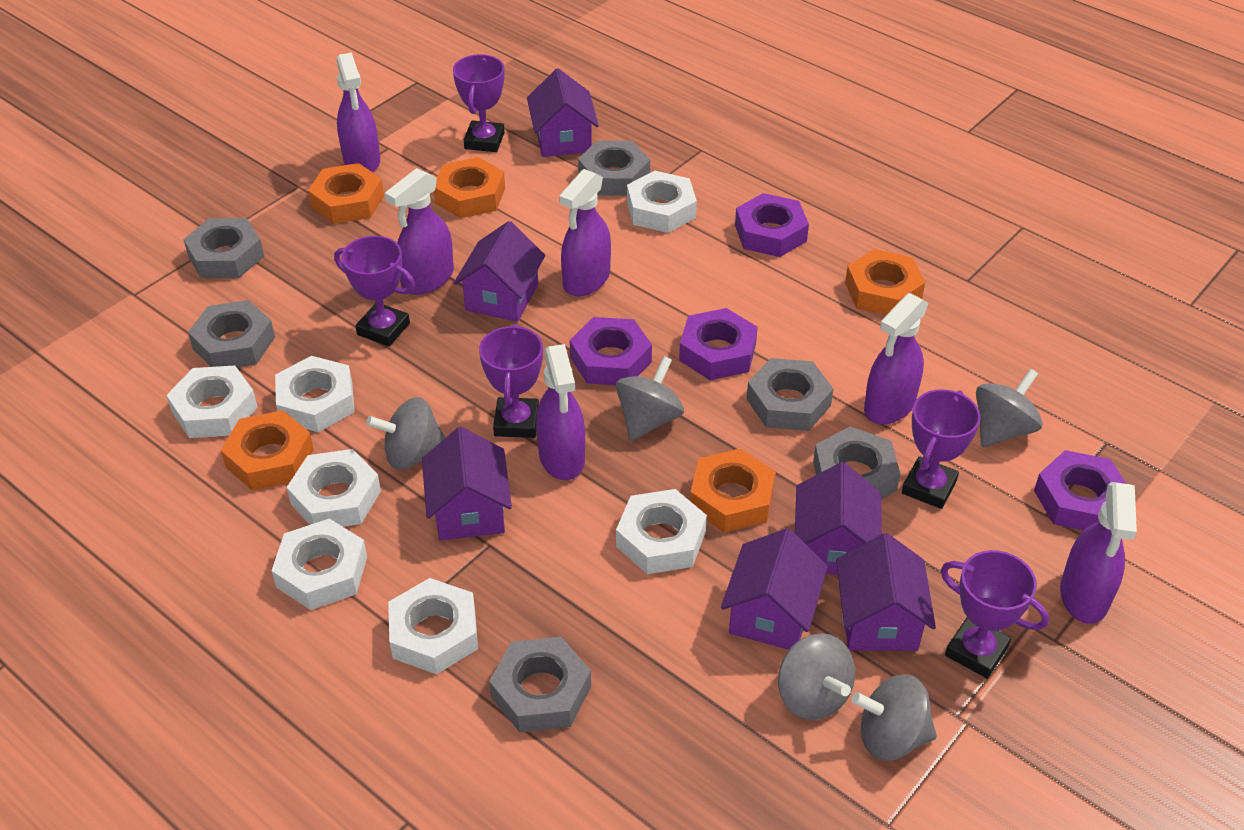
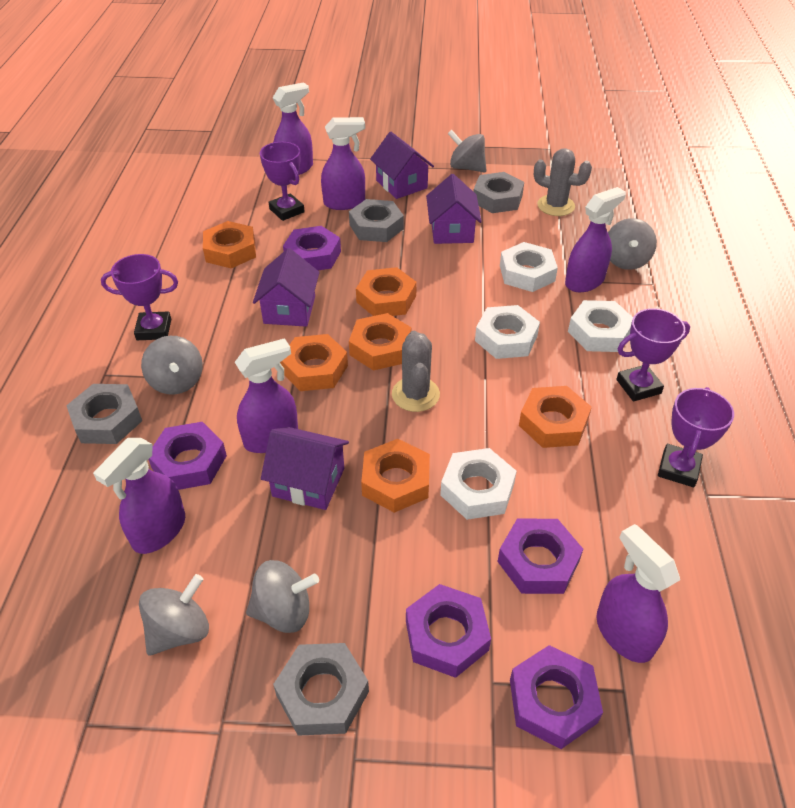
grey cactus: 0 -> 2
grey nut: 6 -> 4
orange nut: 5 -> 6
purple house: 6 -> 4
purple nut: 4 -> 5
purple trophy: 5 -> 4
white nut: 7 -> 4

